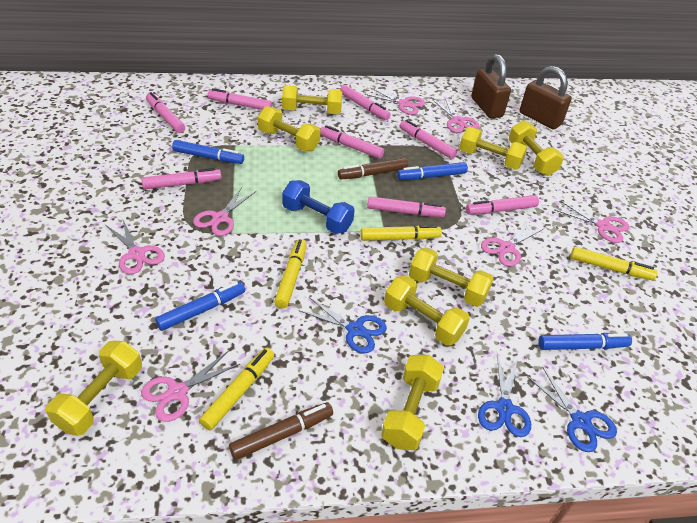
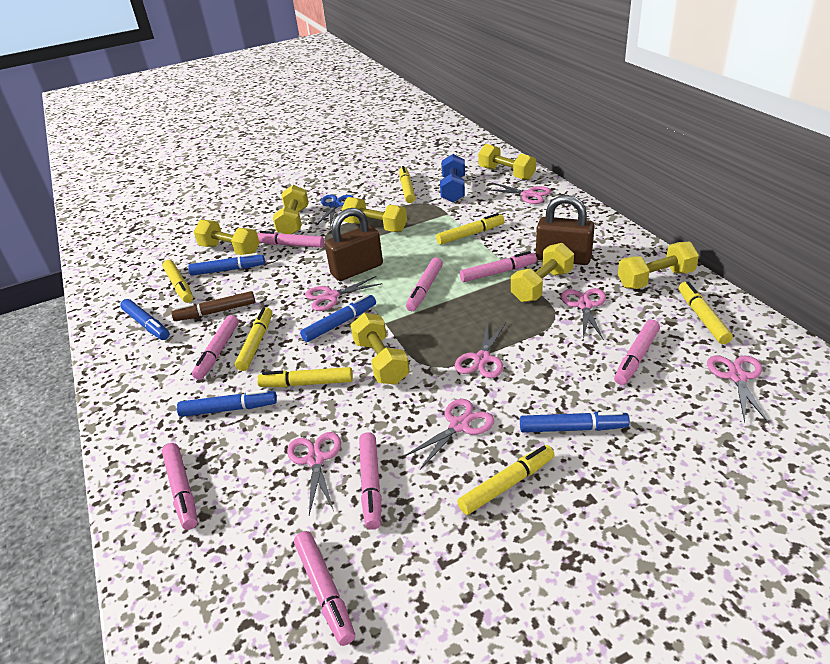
blue marker: 4 -> 5
blue scissors: 3 -> 1
brown marker: 2 -> 1
yellow dumbbell: 8 -> 7
yellow marker: 4 -> 7

